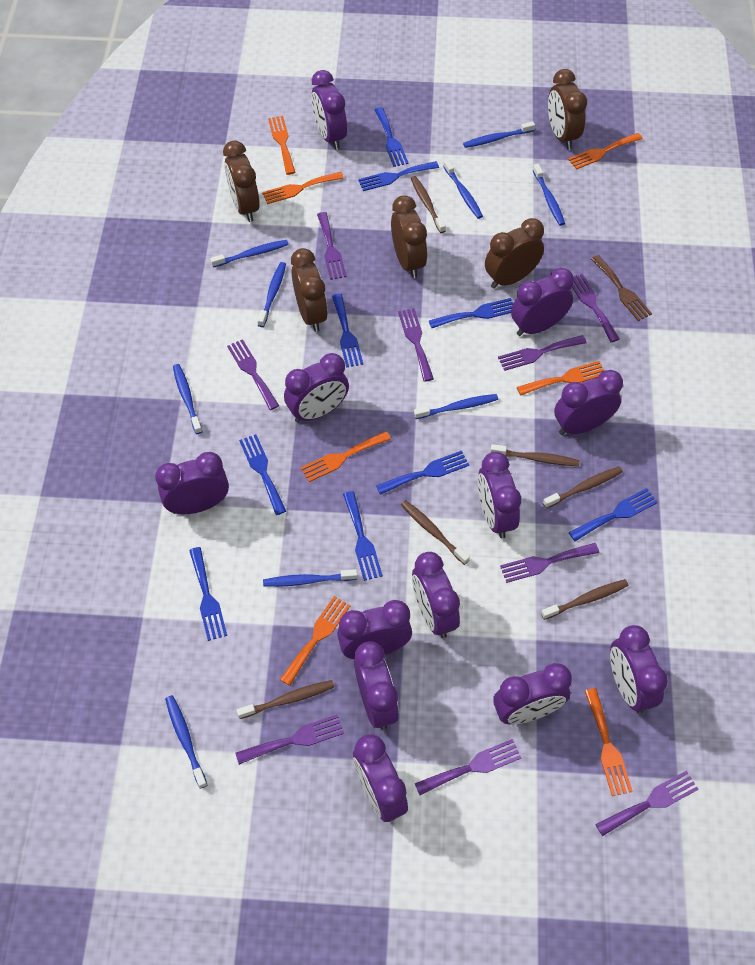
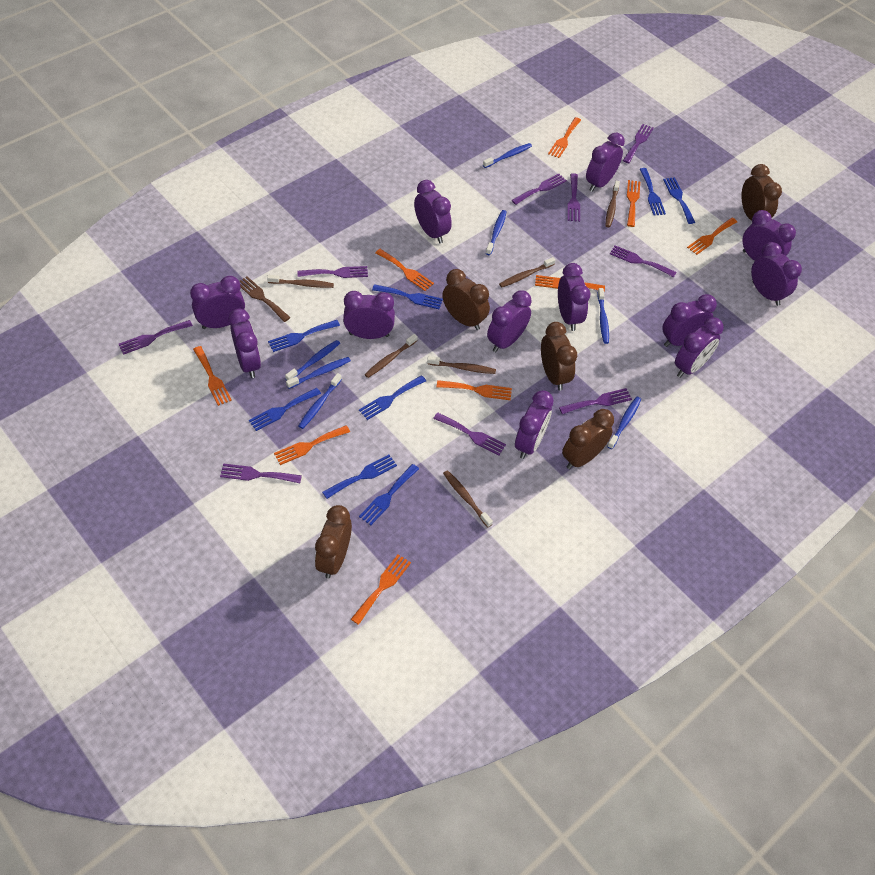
blue fork: 9 -> 8
blue toothbrush: 9 -> 7
orange fork: 7 -> 9

